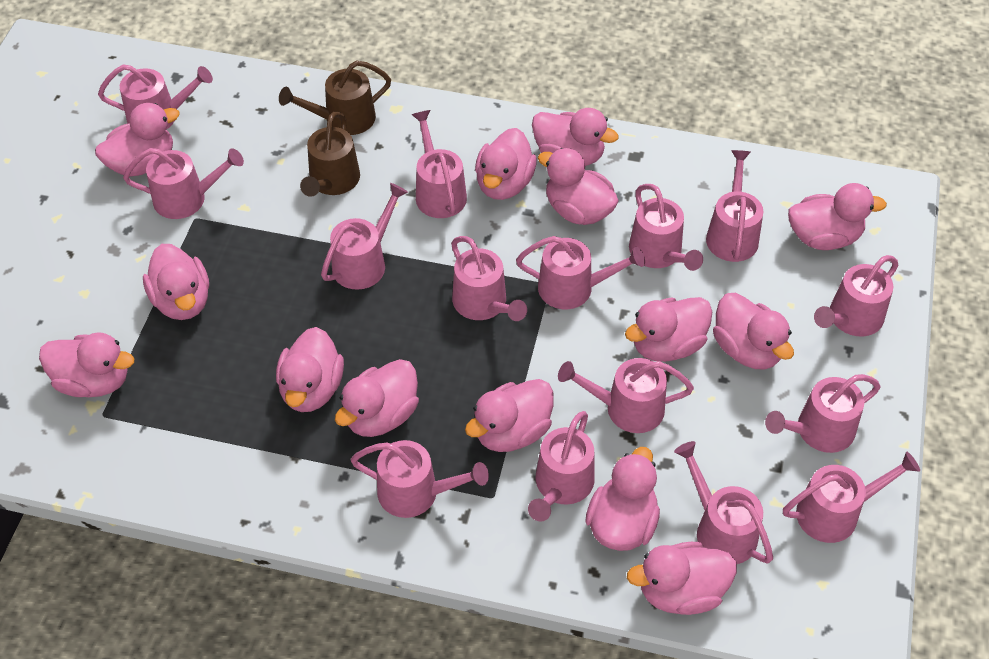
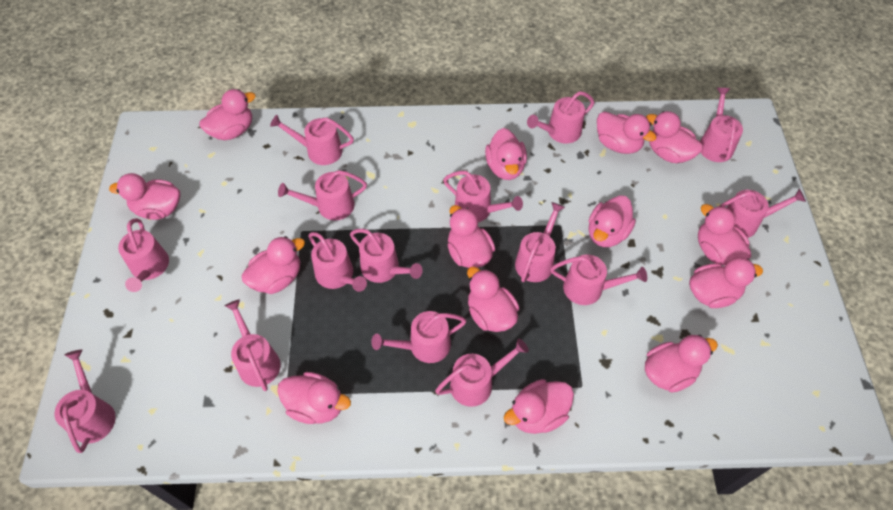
brown watering can: 2 -> 0

